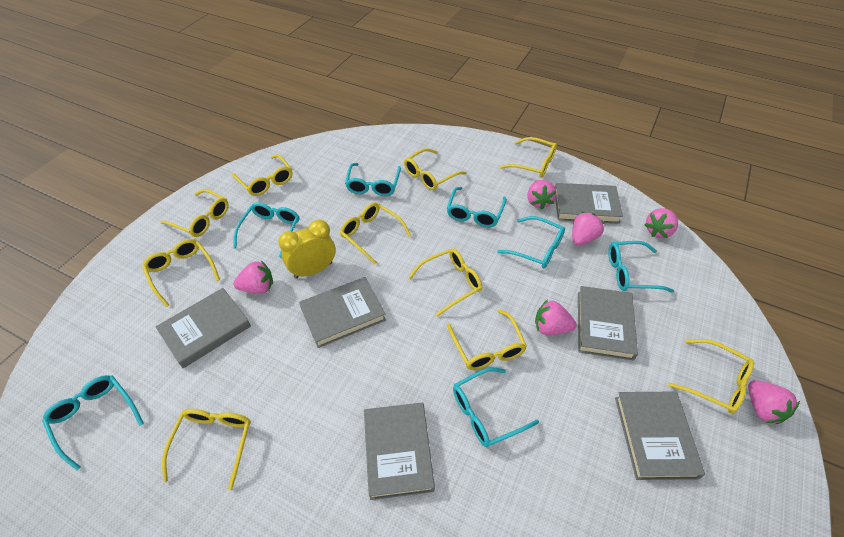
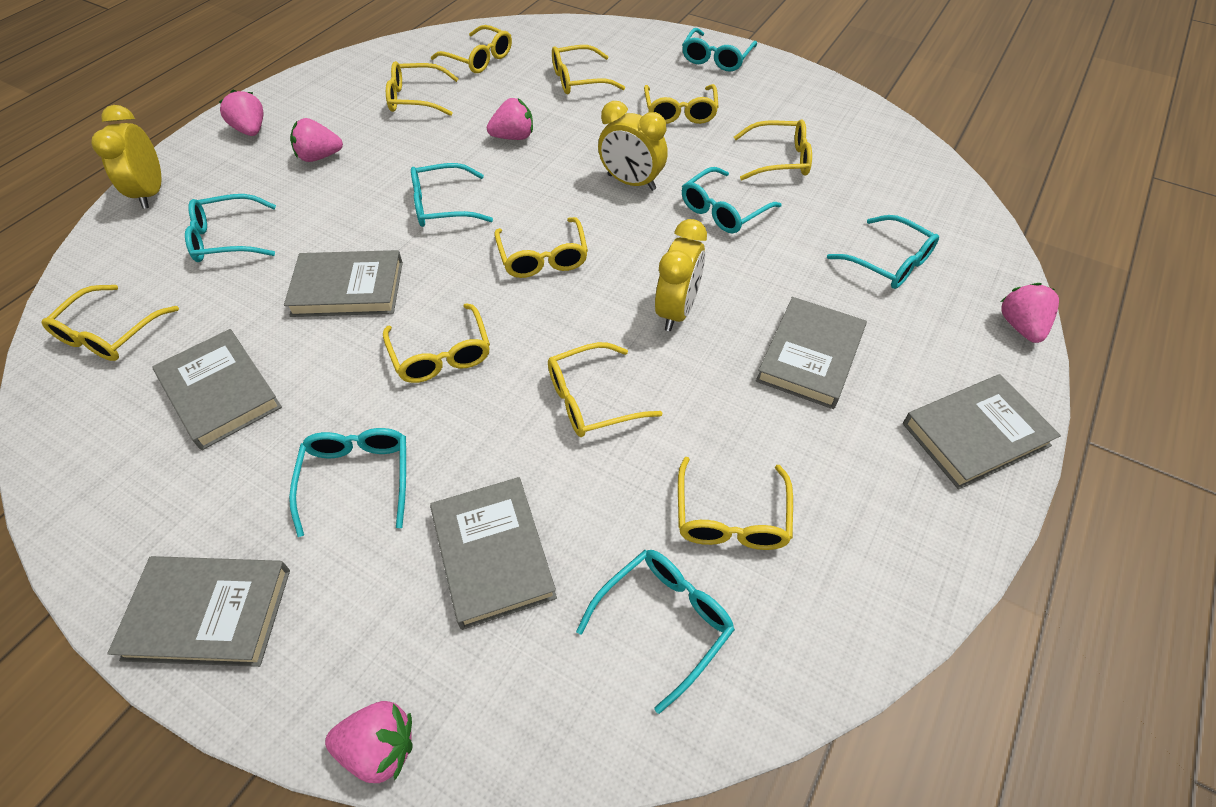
pink strawberry: 6 -> 5
yellow clock: 1 -> 3

